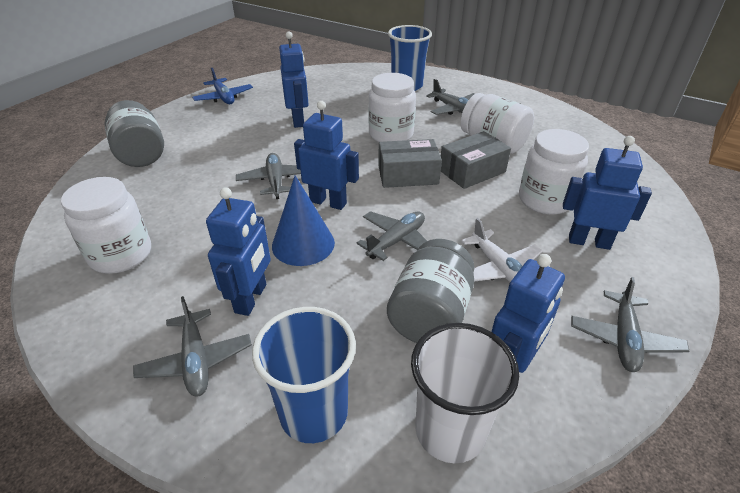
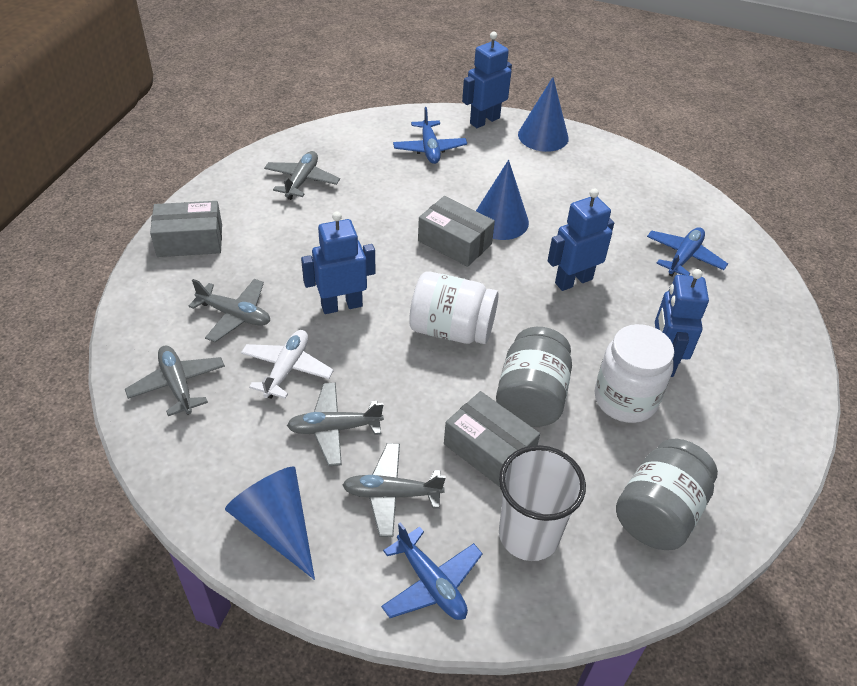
blue cone: 1 -> 3
blue cup: 2 -> 0
blue plane: 1 -> 3
blue robot: 5 -> 4
grey box: 2 -> 3
white jar: 4 -> 2

